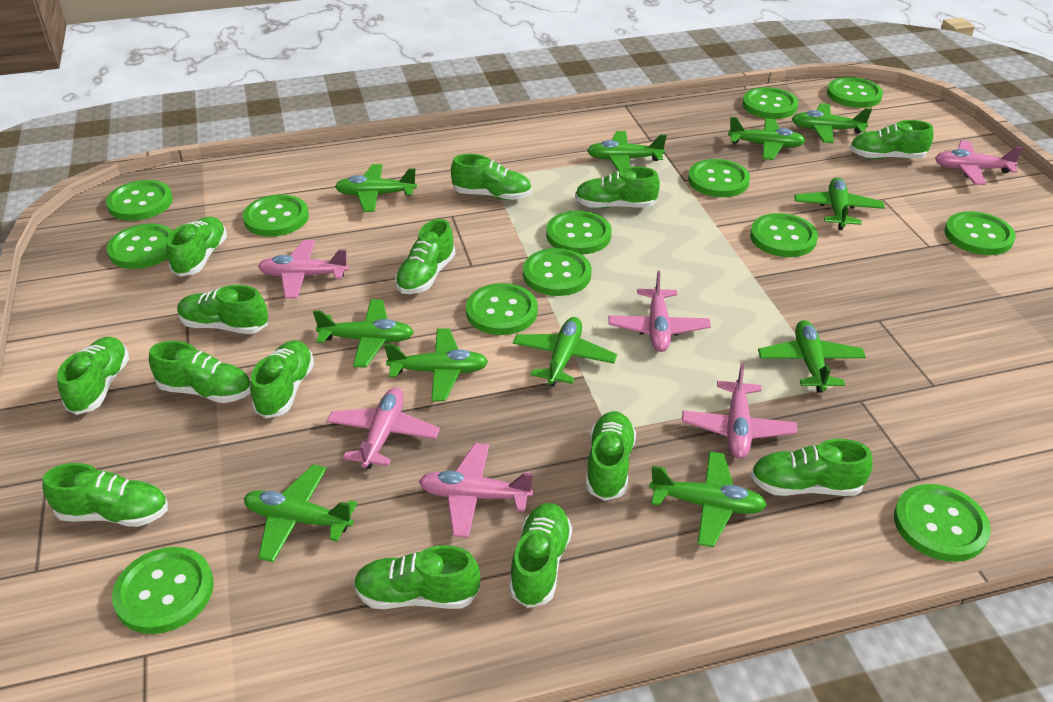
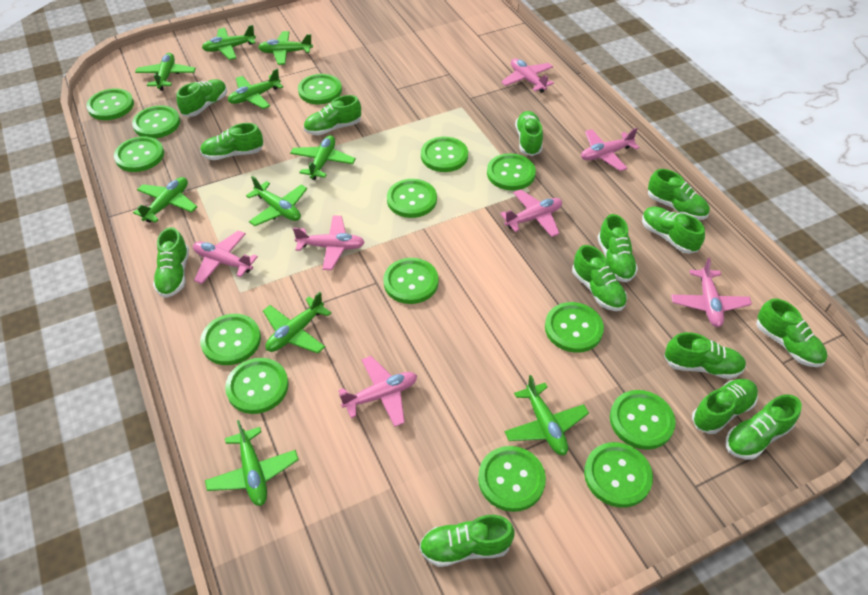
green button: 13 -> 14
green plane: 11 -> 10
pink plane: 6 -> 7

